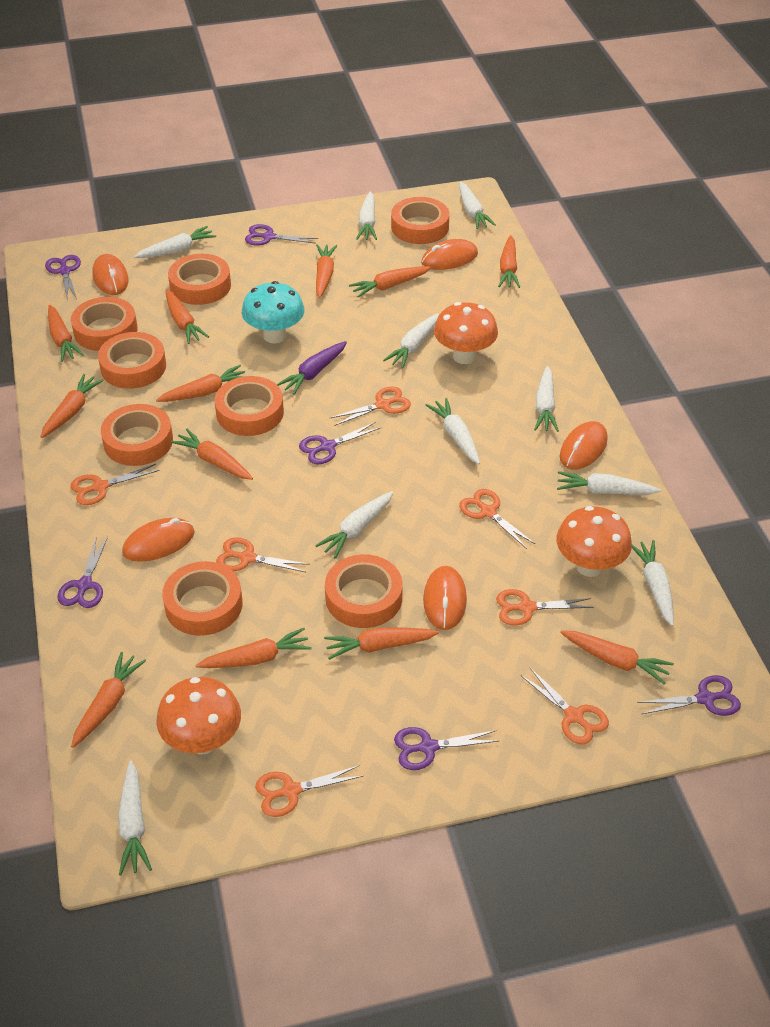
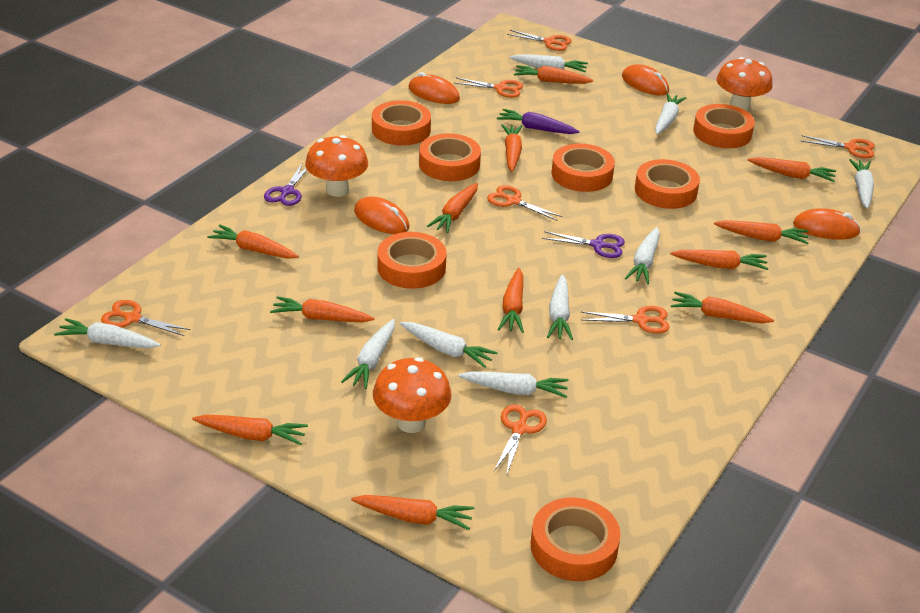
orange mouse: 5 -> 4
orange tape: 8 -> 7
purple scissors: 6 -> 2
turquoise mushroom: 1 -> 0
white carrot: 10 -> 9

